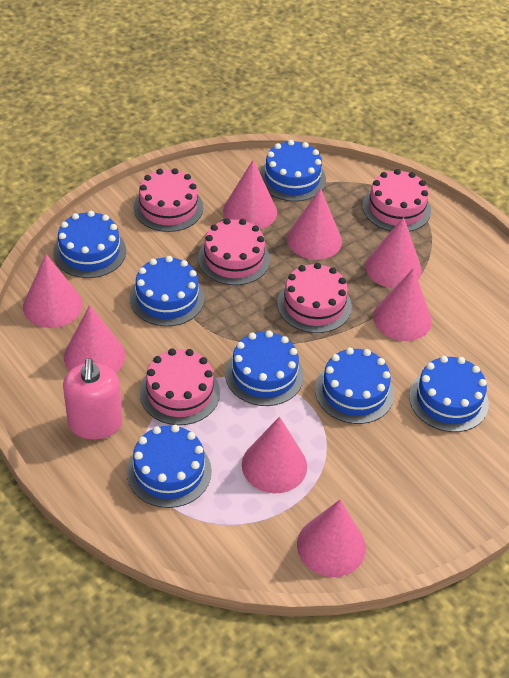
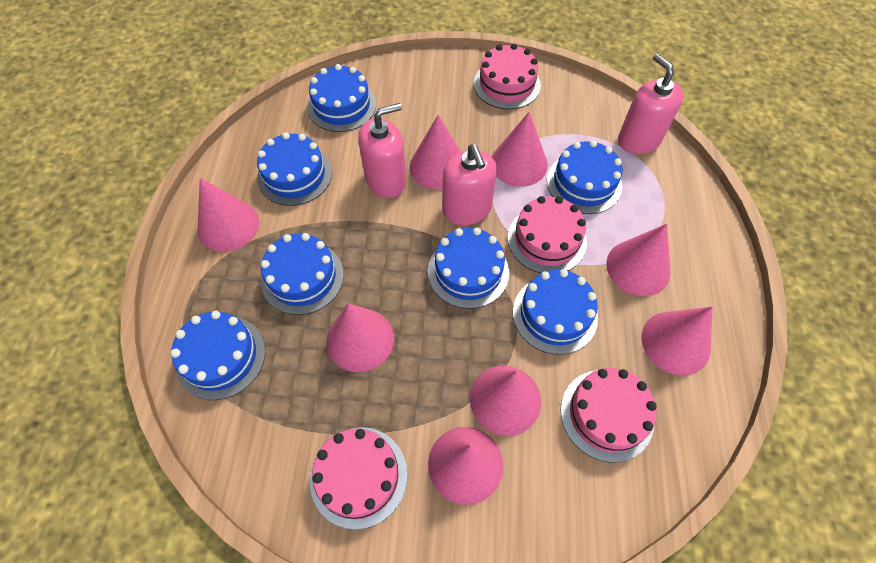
pink cake: 5 -> 4
pink soap dispenser: 1 -> 3

